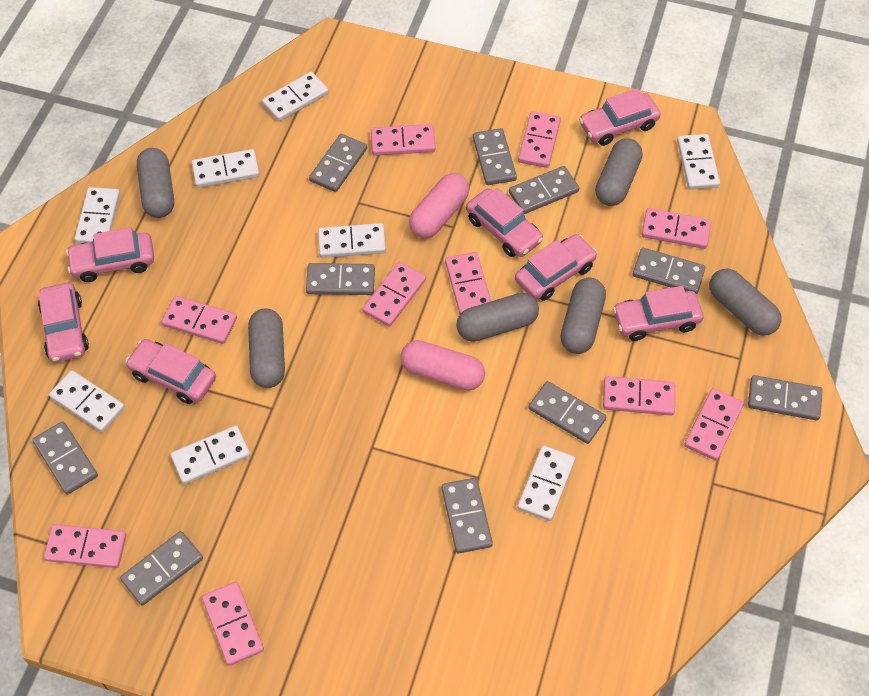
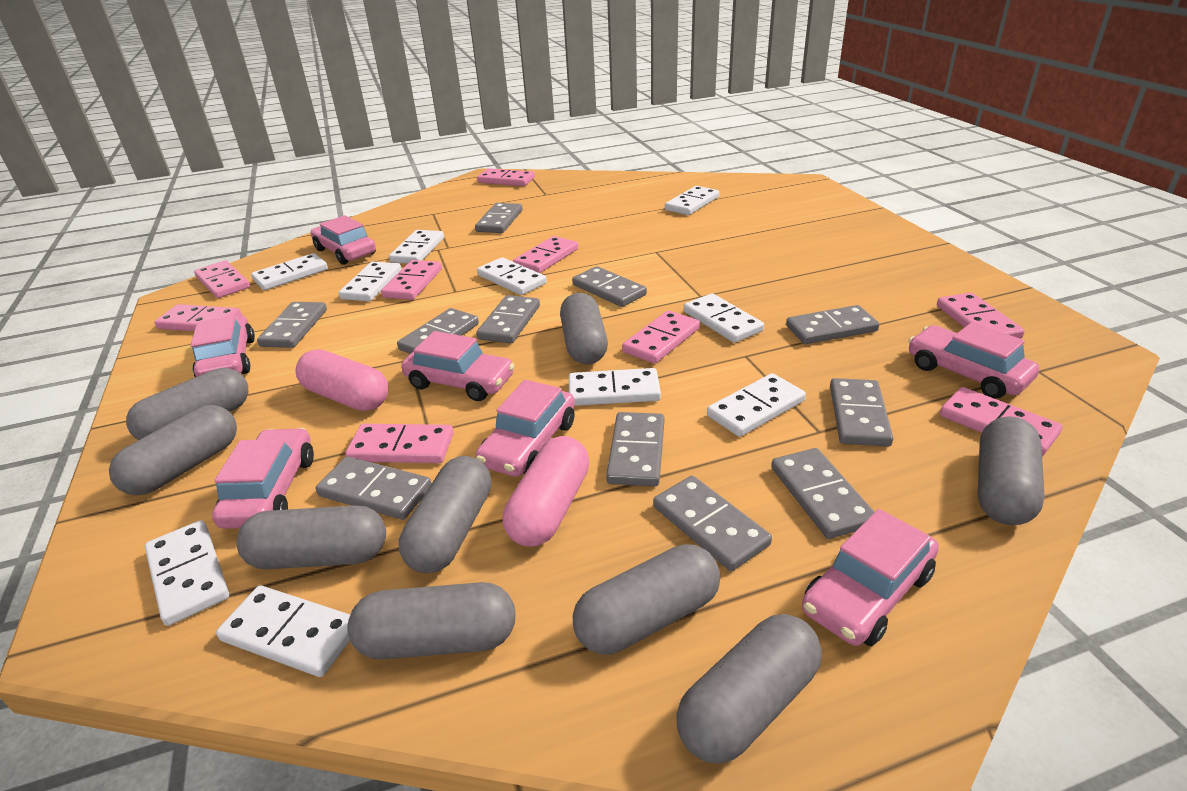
grey capsule: 6 -> 9
grey domino: 10 -> 11
pink domino: 10 -> 9
white domino: 8 -> 10

